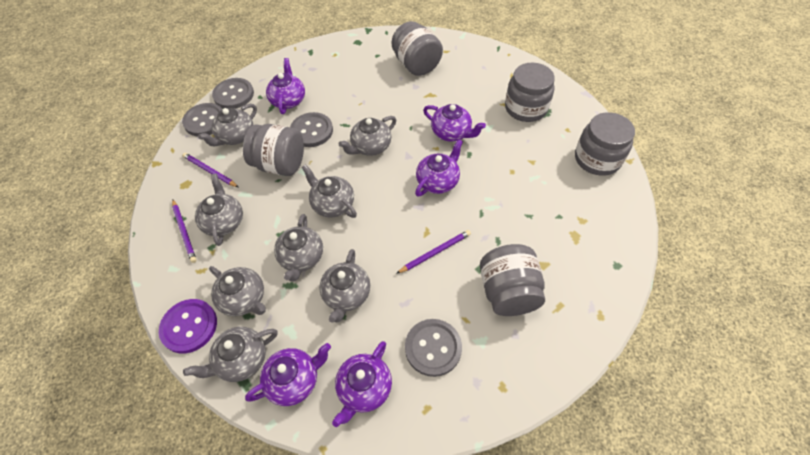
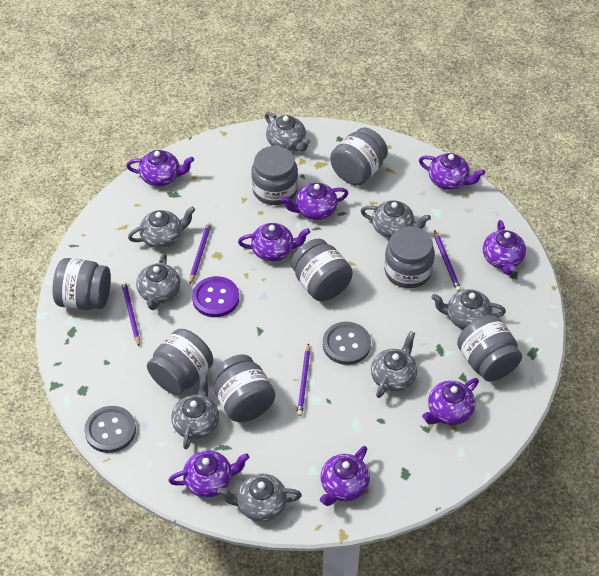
grey button: 4 -> 2
grey jar: 5 -> 8
purple pencil: 3 -> 4
purple teapot: 5 -> 8

